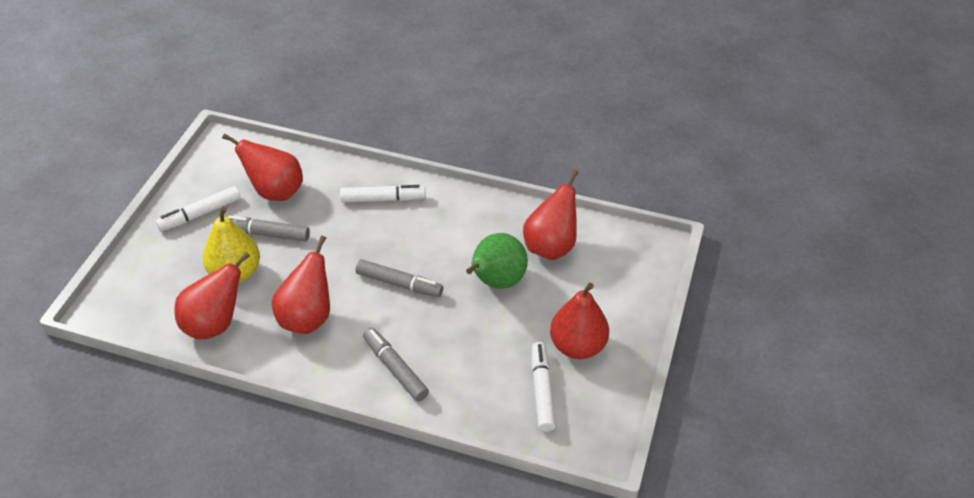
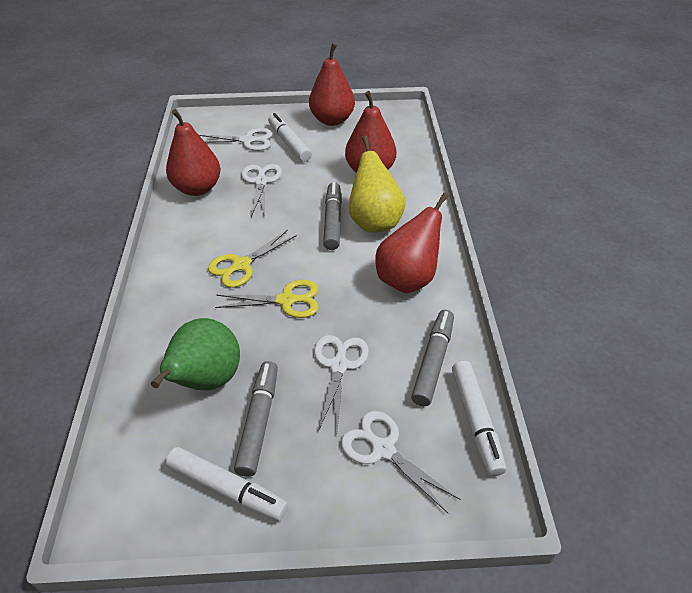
red pear: 5 -> 4
white scissors: 0 -> 4
yellow scissors: 0 -> 2

